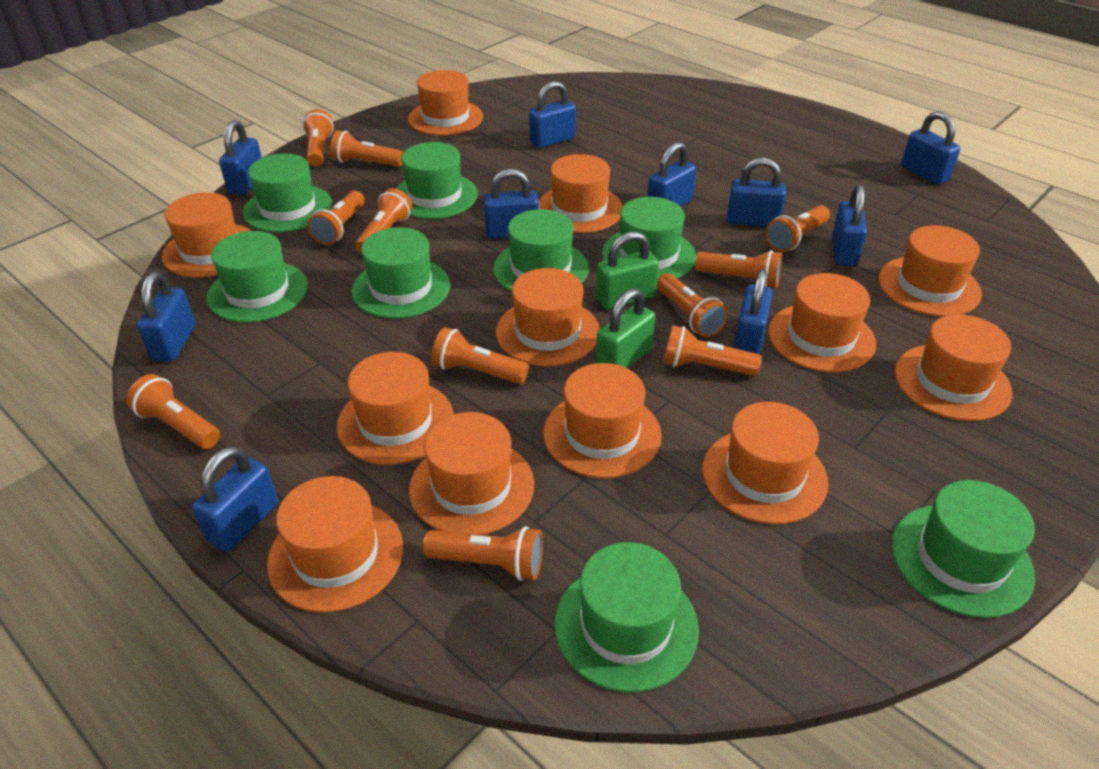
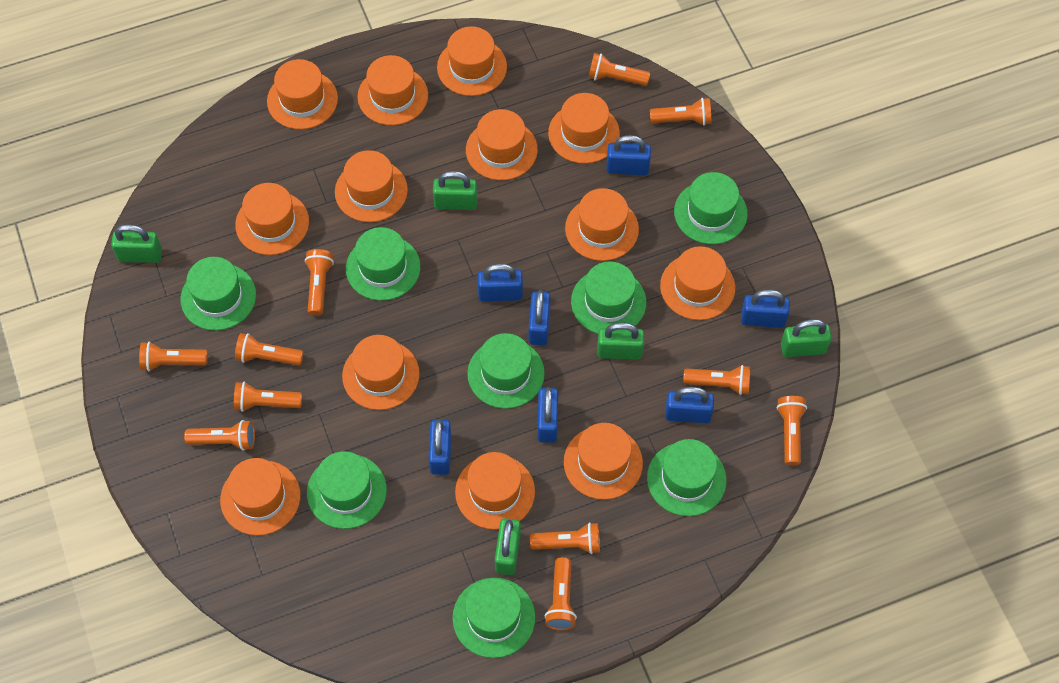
blue padlock: 10 -> 7
green padlock: 2 -> 5
orange hat: 12 -> 13

